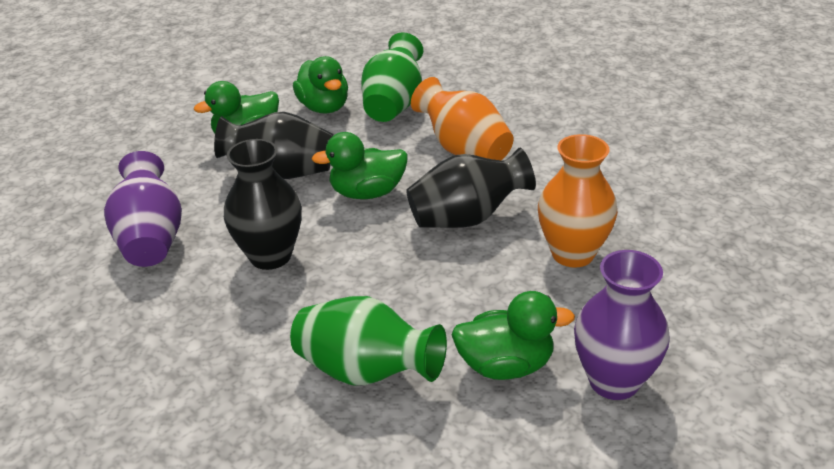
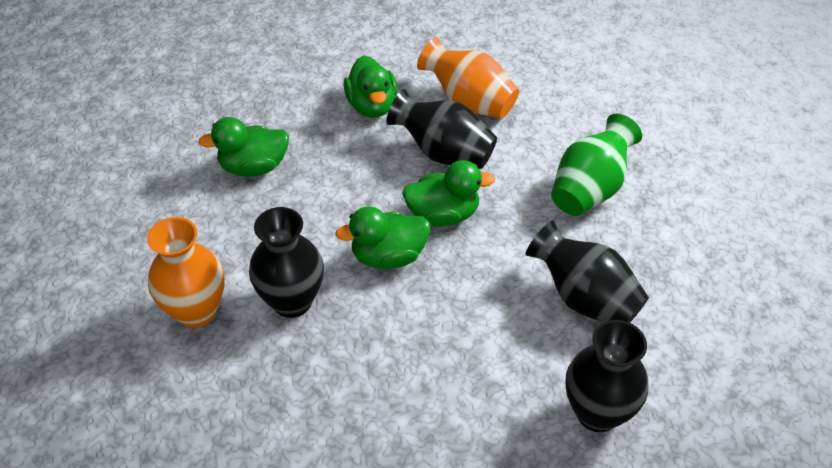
black vase: 3 -> 4
green vase: 2 -> 1
purple vase: 2 -> 0

